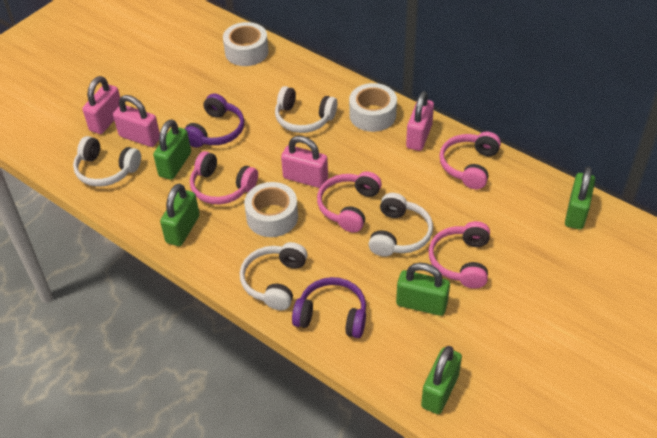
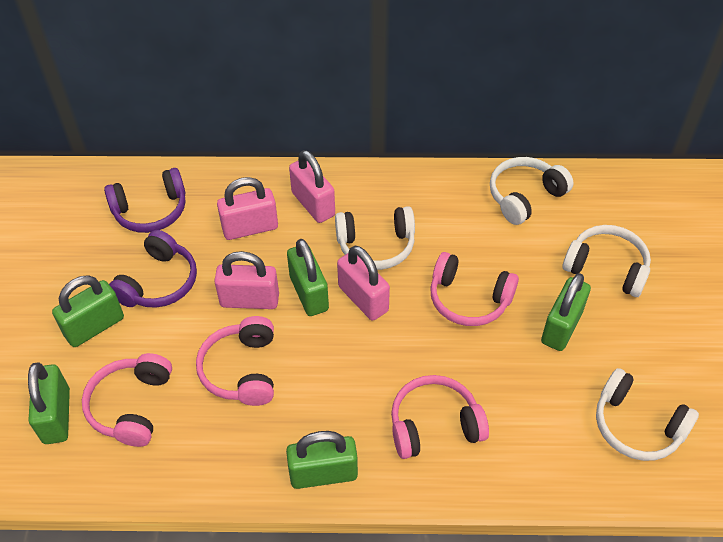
white tape: 3 -> 0

